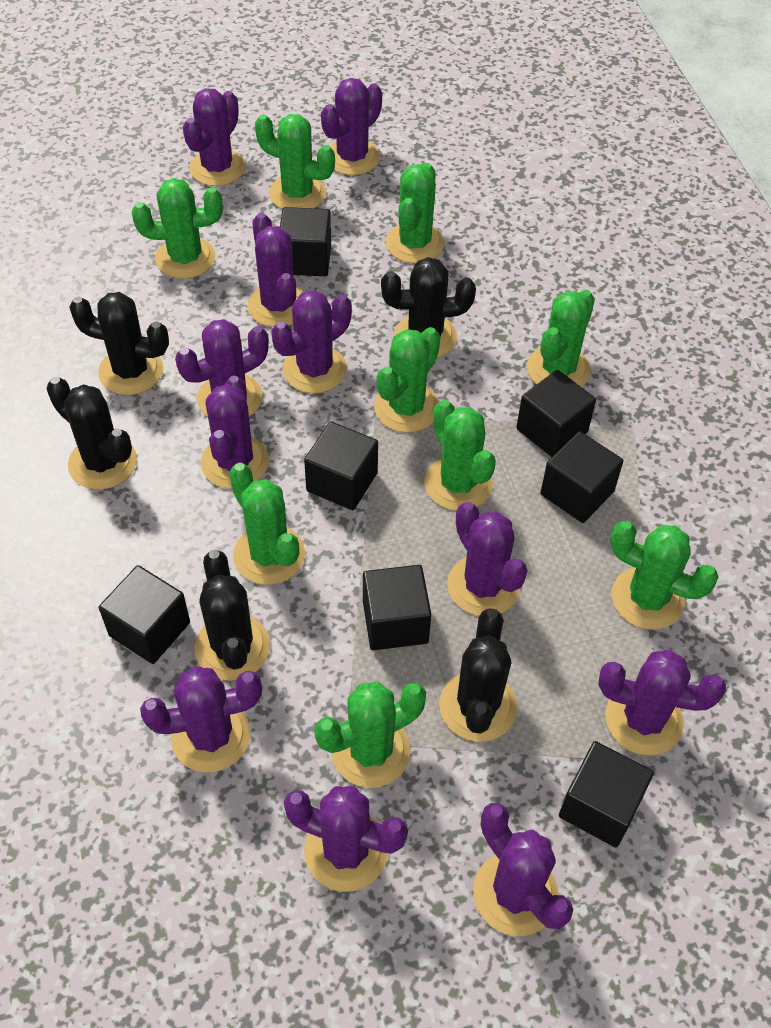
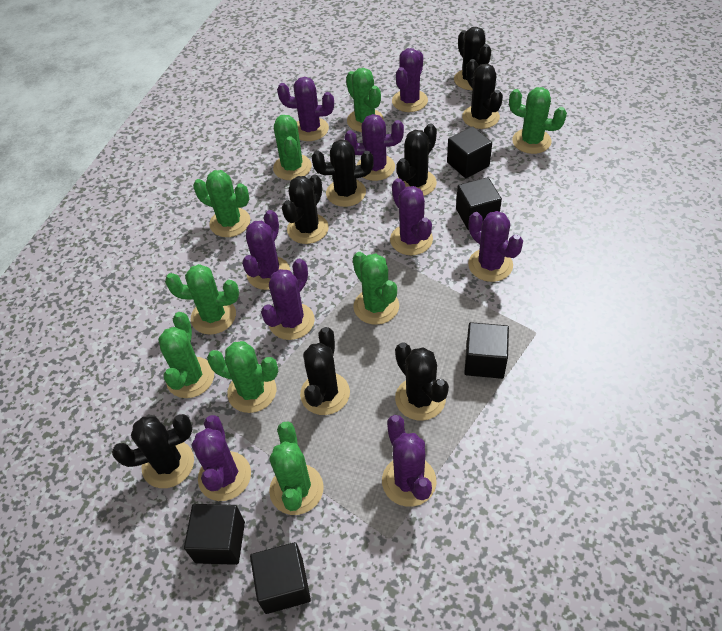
black cactus: 5 -> 8
black cube: 7 -> 5
purple cactus: 11 -> 9

